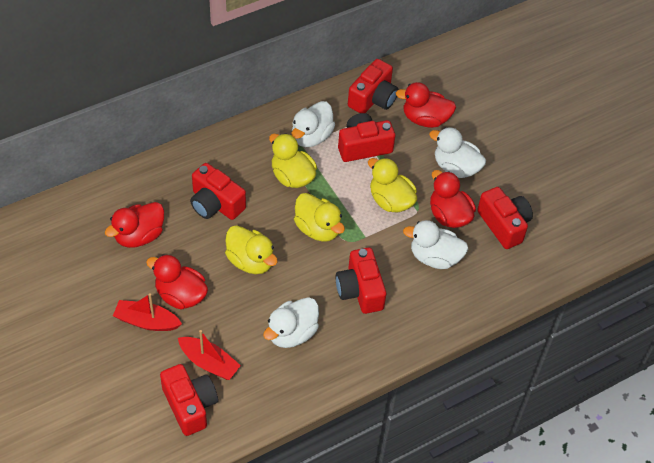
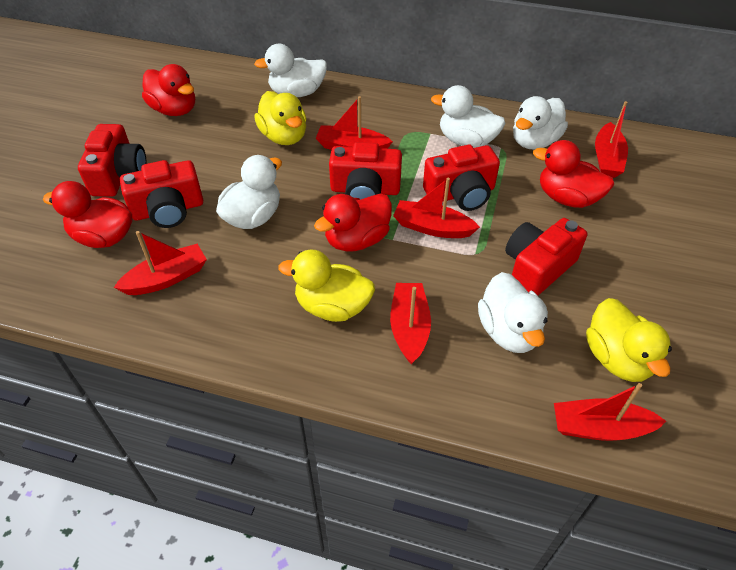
red boat: 2 -> 6
red camera: 6 -> 5
white duck: 4 -> 5
yellow duck: 4 -> 3

